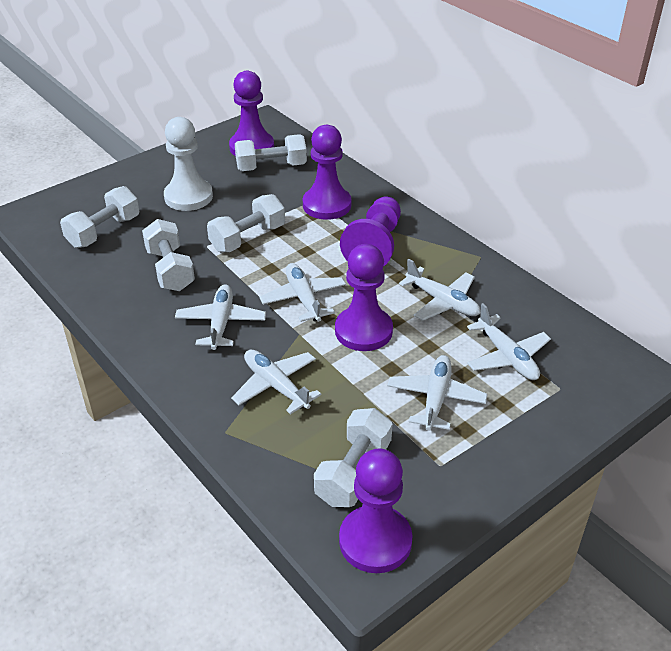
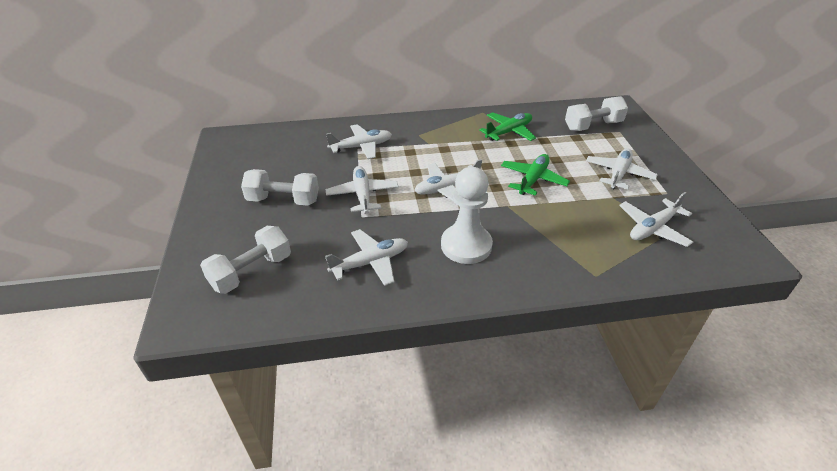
green plane: 0 -> 2
purple pawn: 5 -> 0
white dumbbell: 5 -> 3

